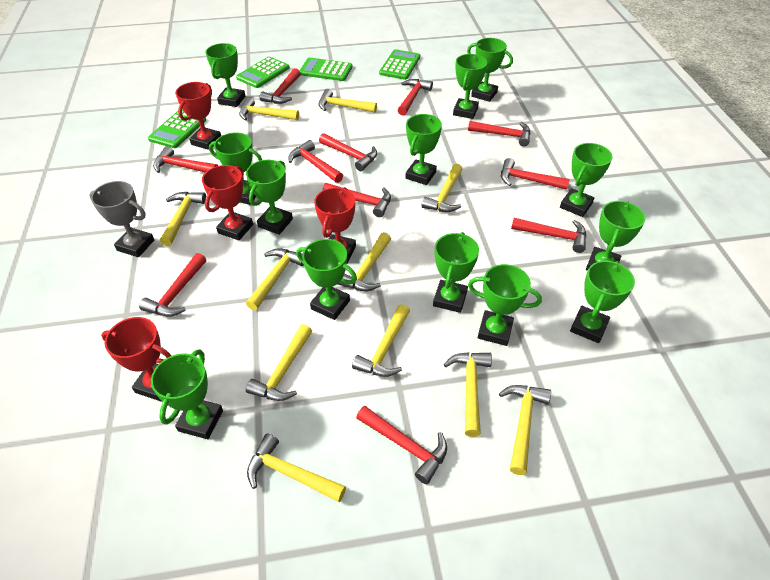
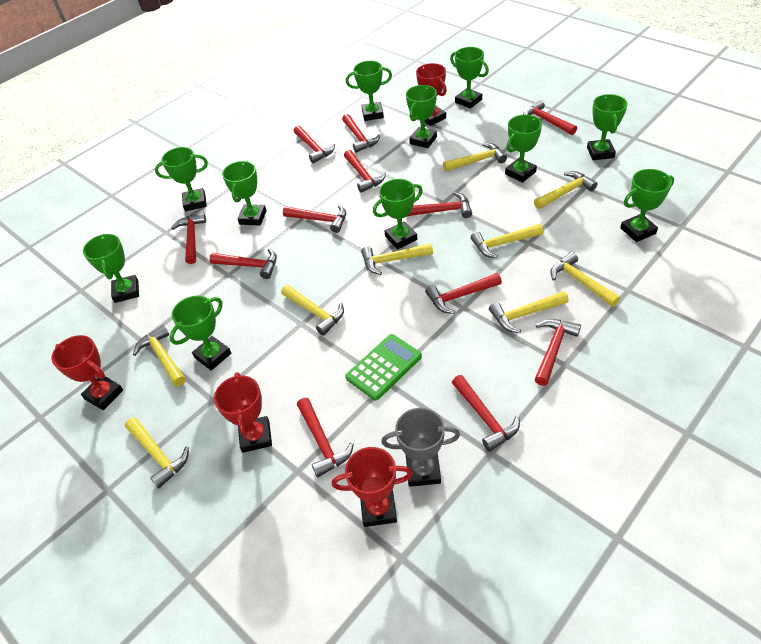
green calculator: 4 -> 1
green trophy: 13 -> 11
red hammer: 11 -> 12
yellow hammer: 11 -> 9

